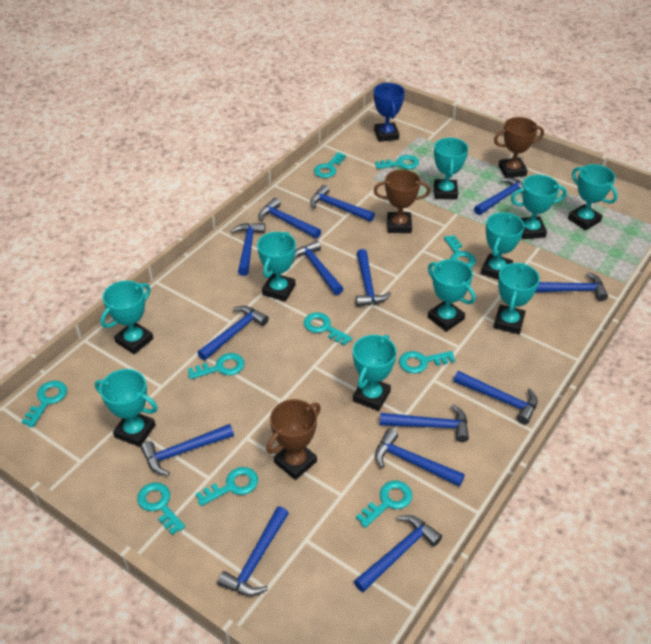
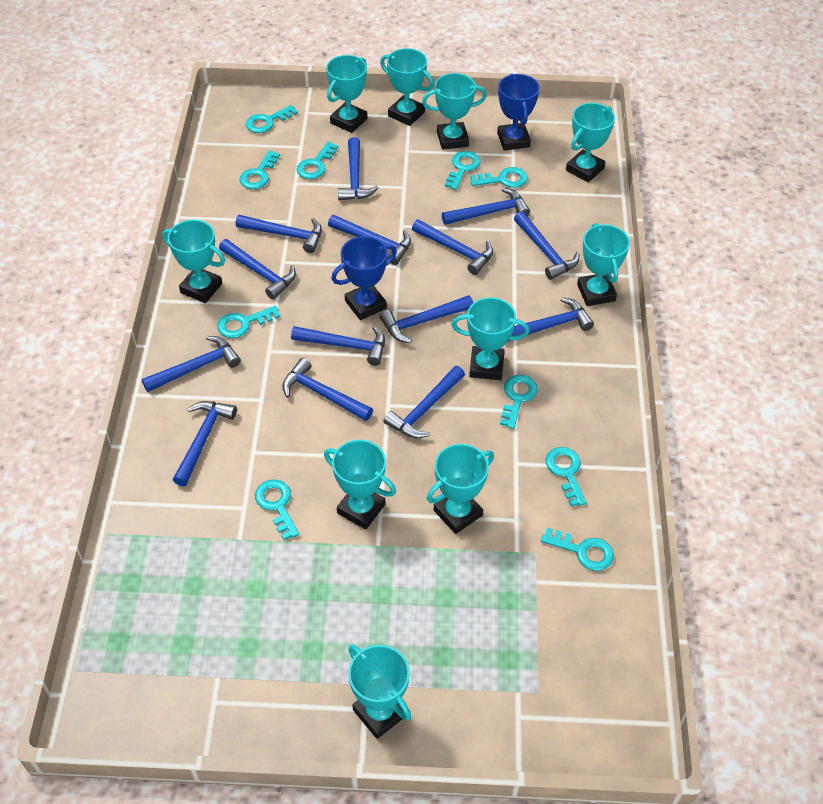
blue trophy: 1 -> 2
brown trophy: 3 -> 0

